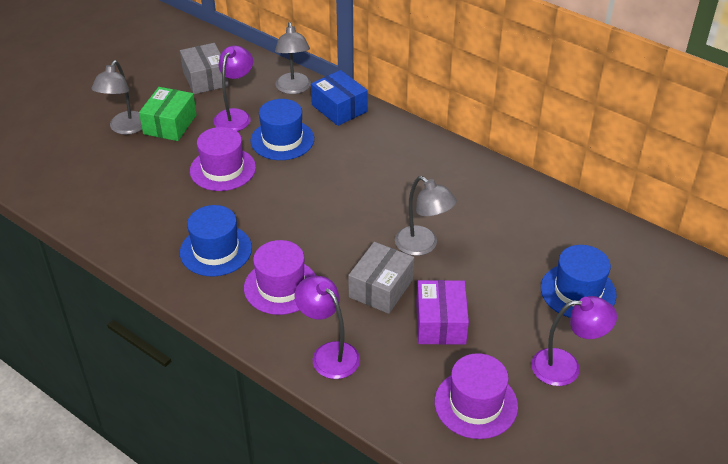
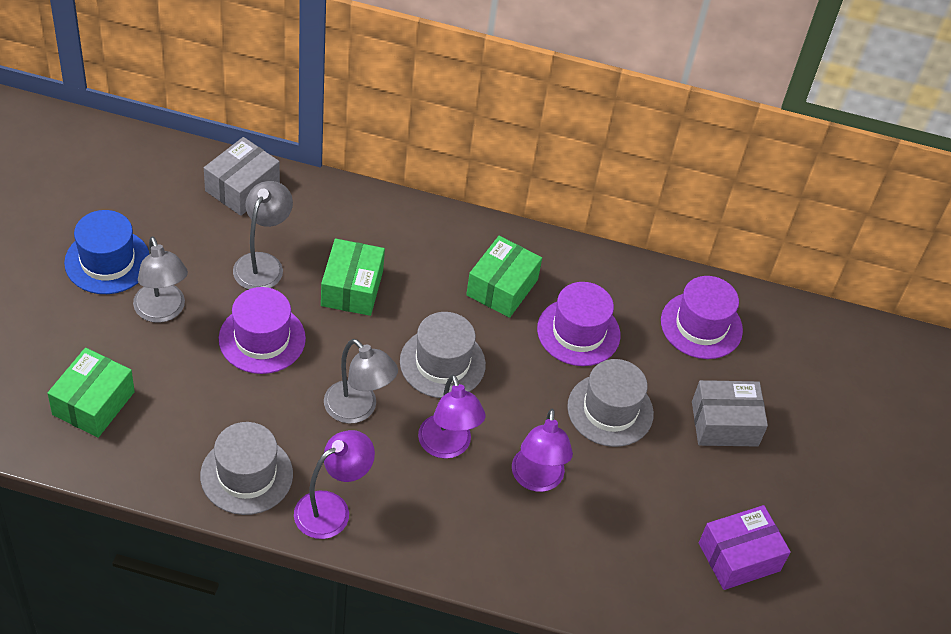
blue box: 1 -> 0
blue hat: 3 -> 1
green box: 1 -> 3
grey hat: 0 -> 3

